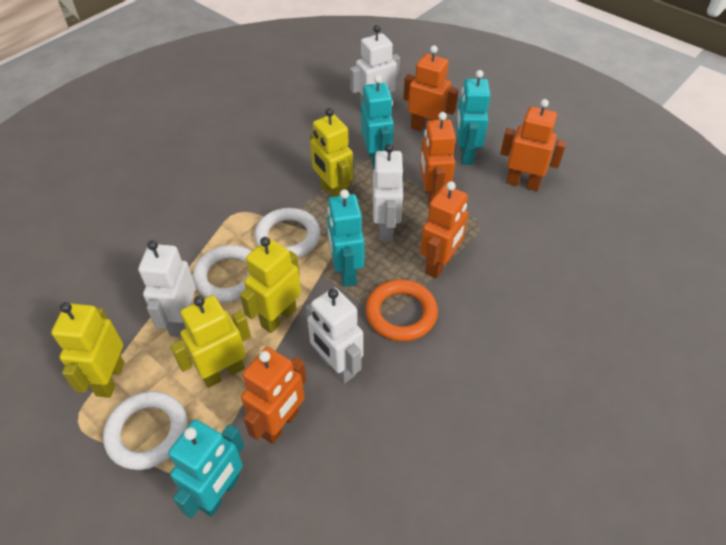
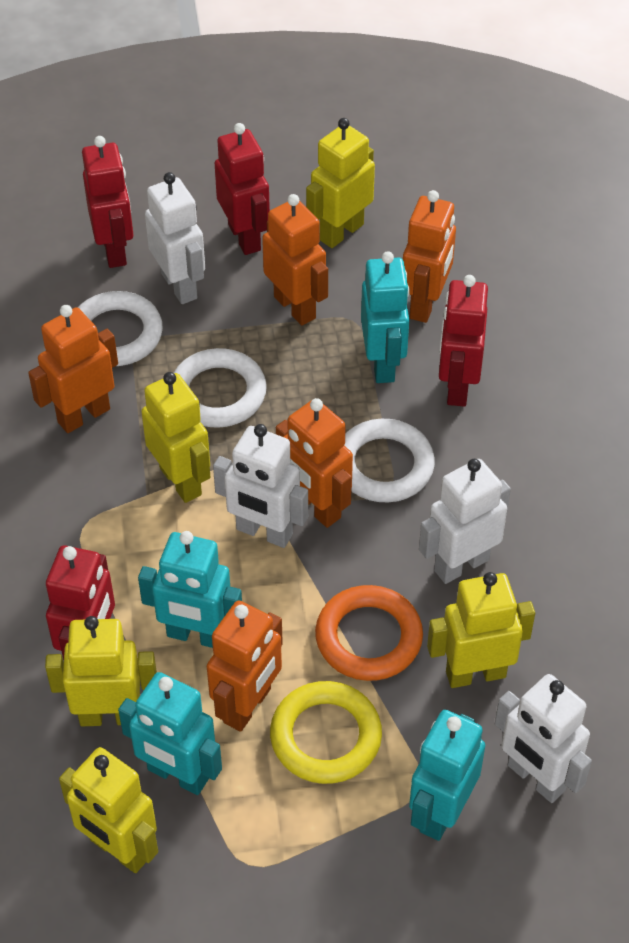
red robot: 0 -> 4
yellow ring: 0 -> 1
yellow robot: 4 -> 5

